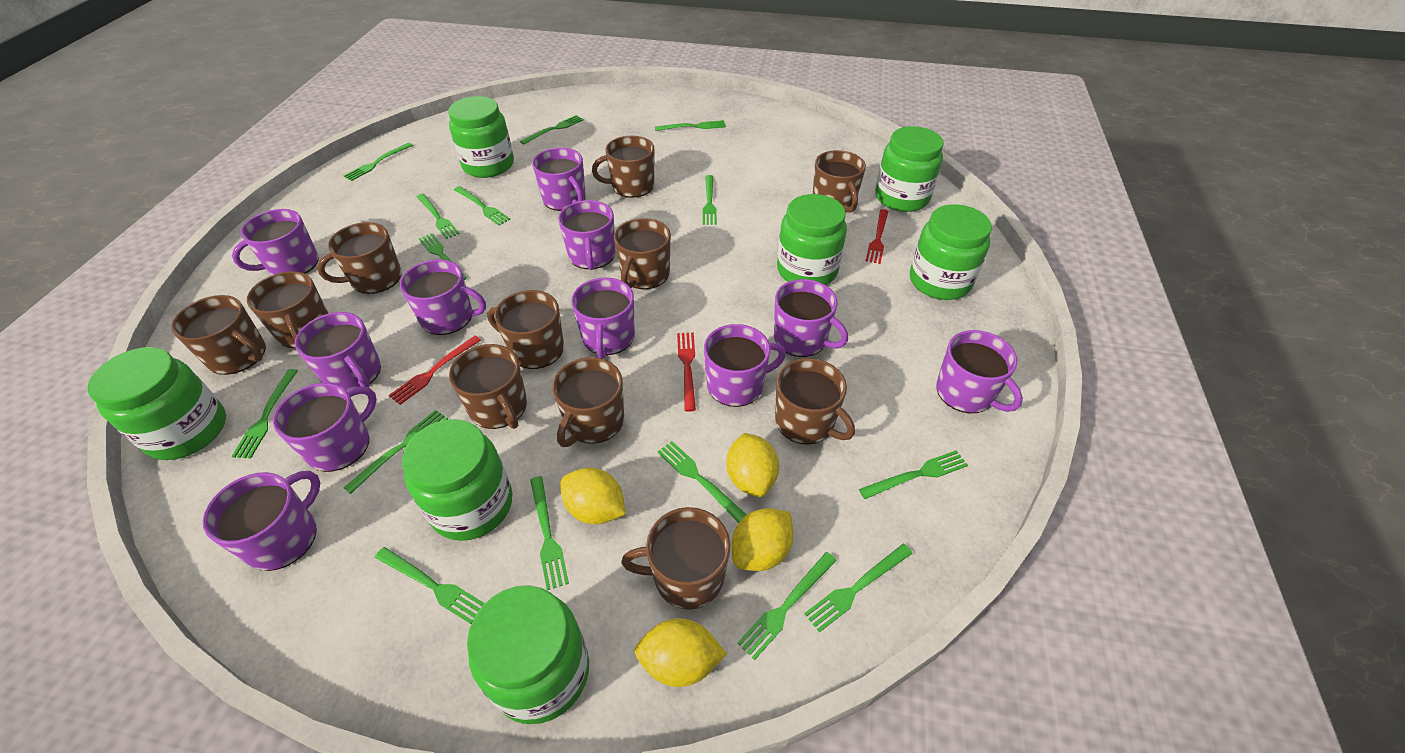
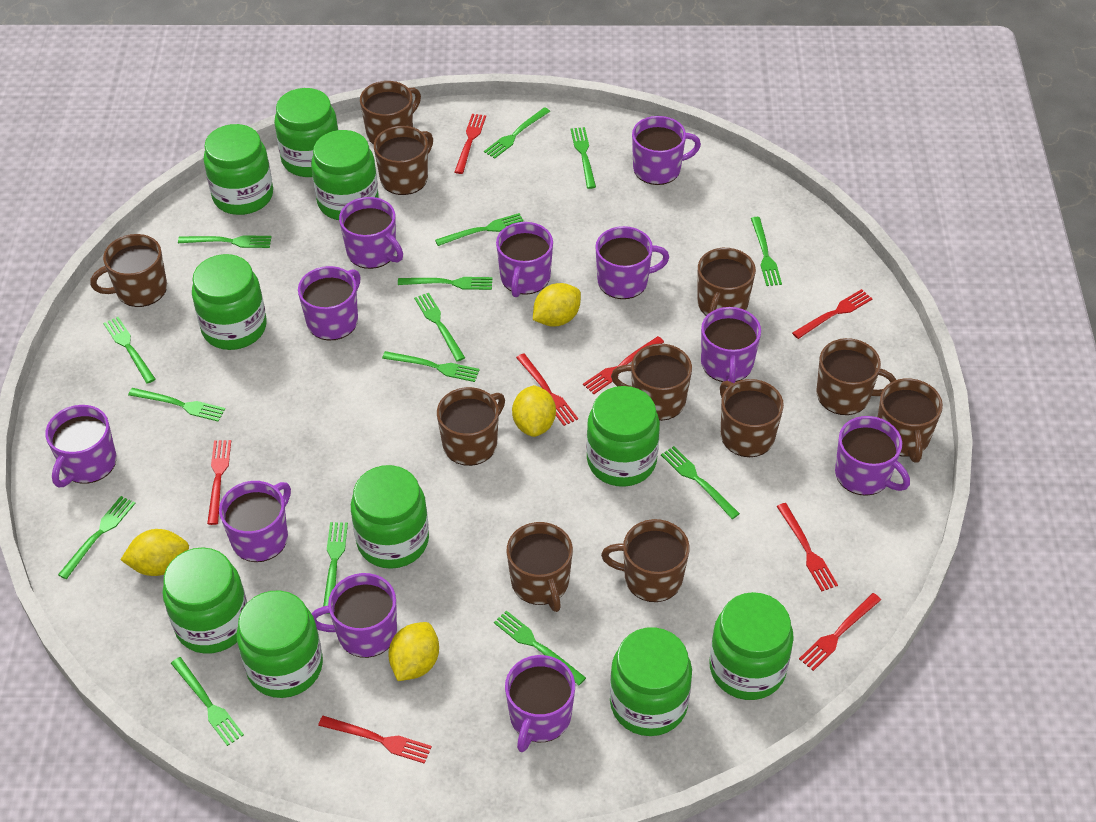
green jar: 7 -> 10
red fork: 3 -> 8

